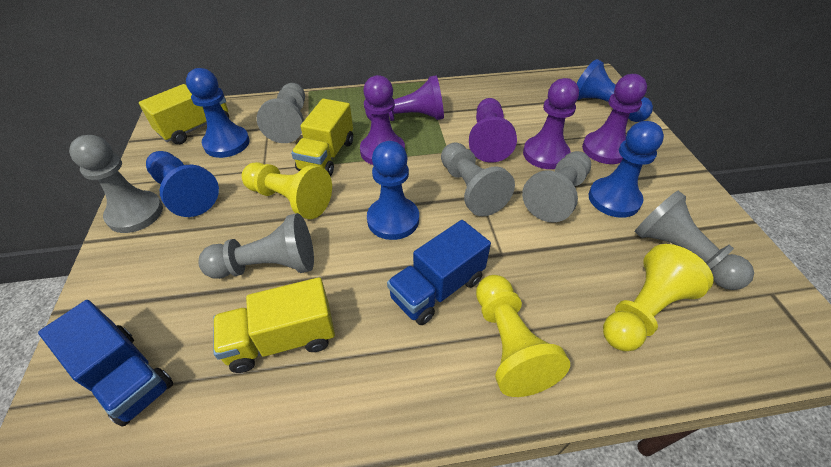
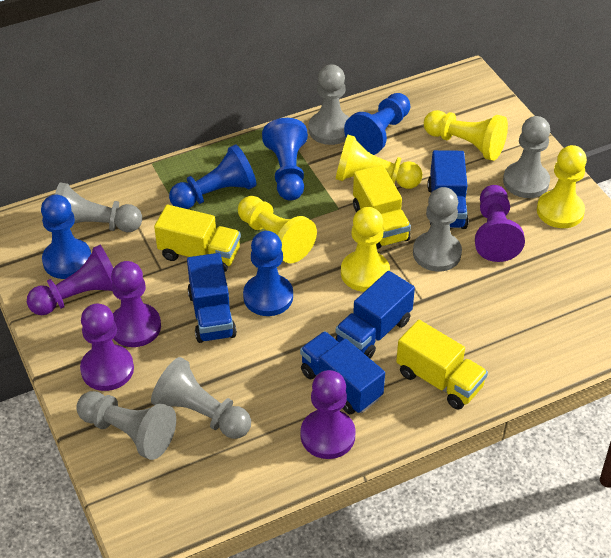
blue truck: 2 -> 4
yellow pawn: 3 -> 5

